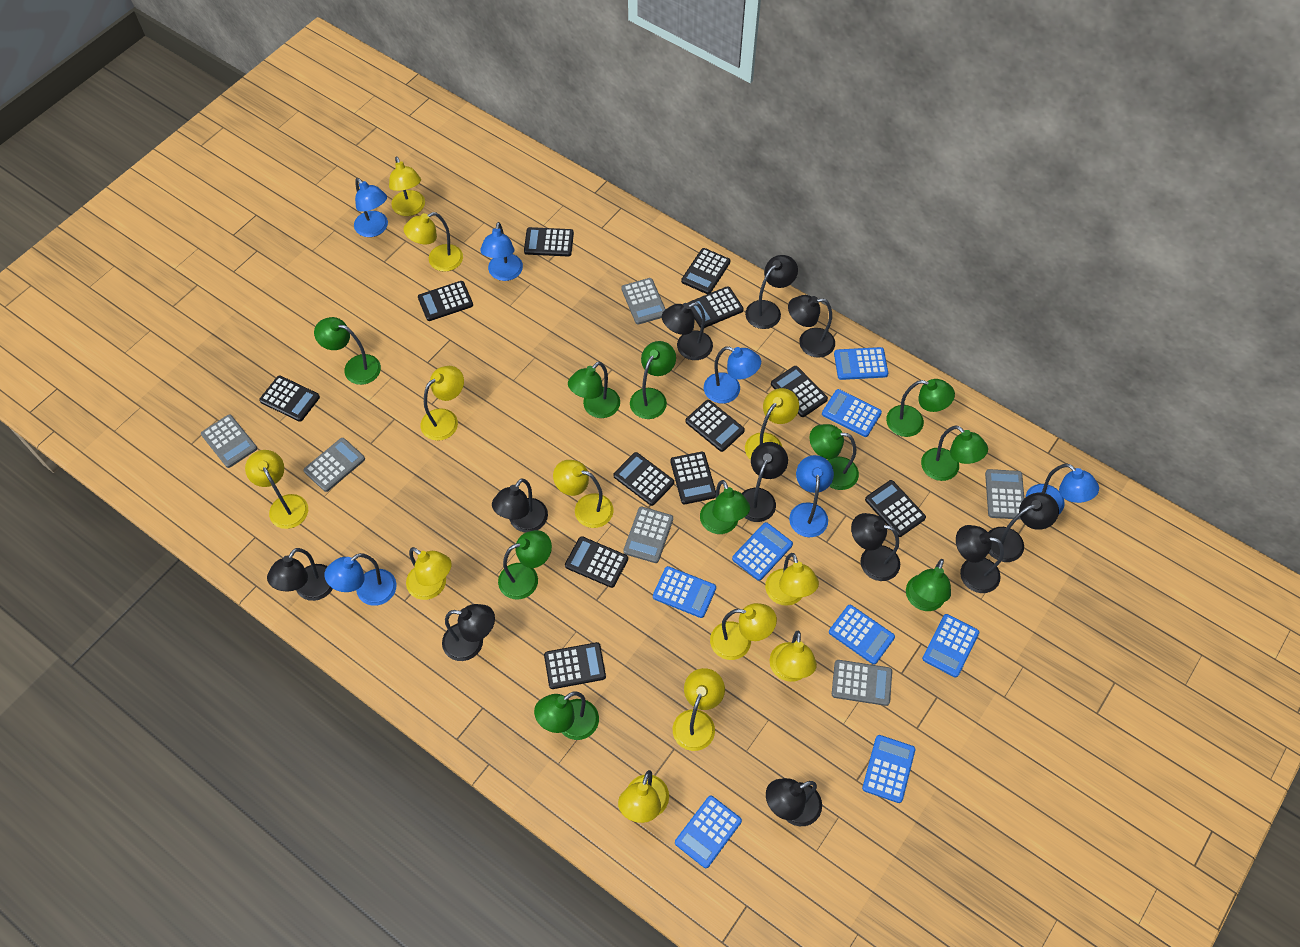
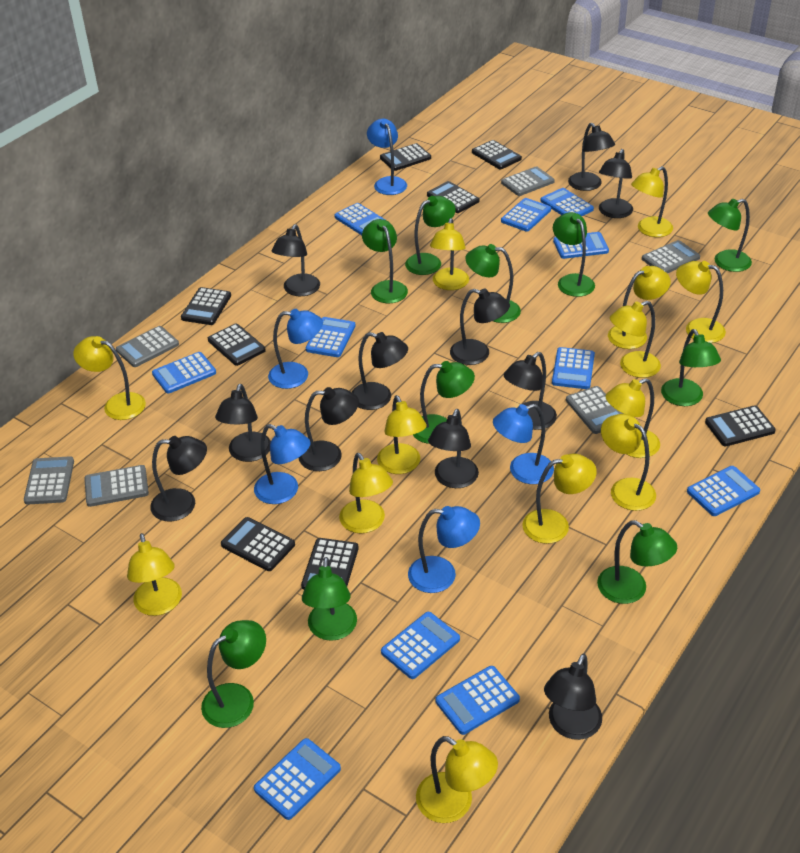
black calculator: 12 -> 8
blue calculator: 8 -> 11
blue lamp: 6 -> 5
yellow lamp: 12 -> 13

